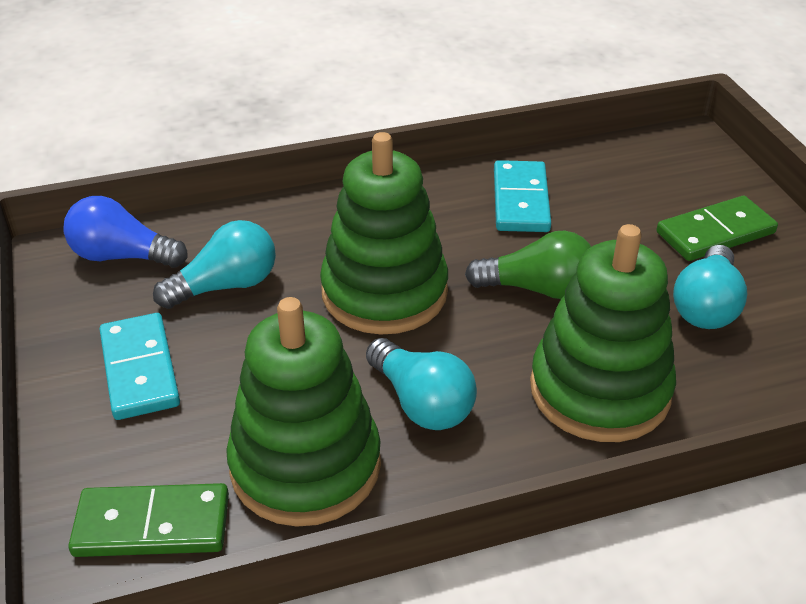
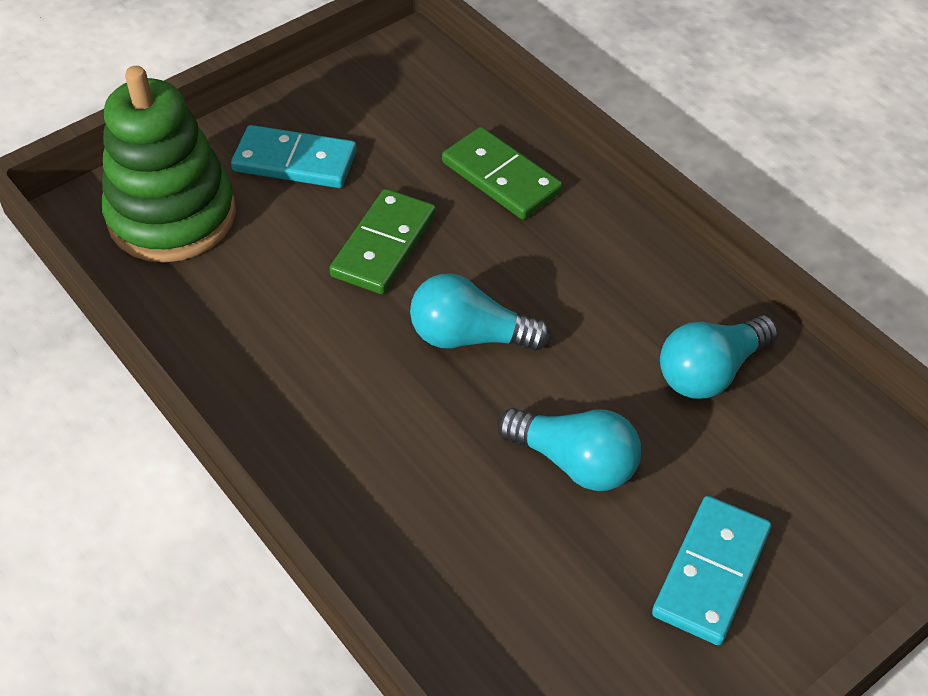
blue light bulb: 1 -> 0
green light bulb: 1 -> 0
green stacking toy: 3 -> 1

